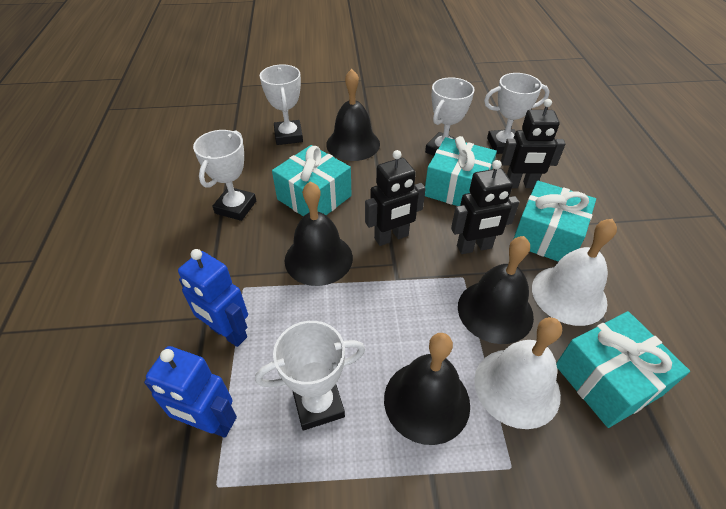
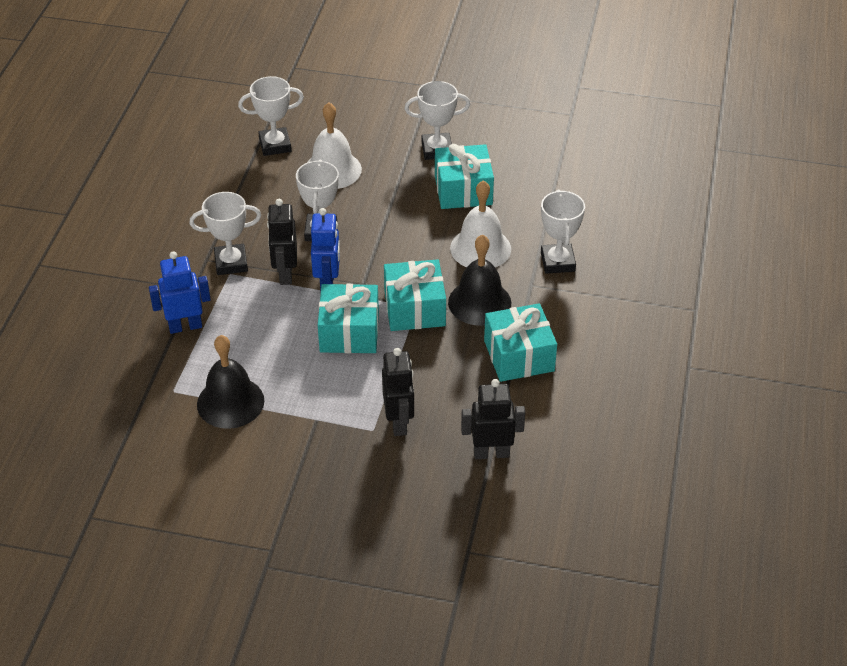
black bell: 4 -> 2

